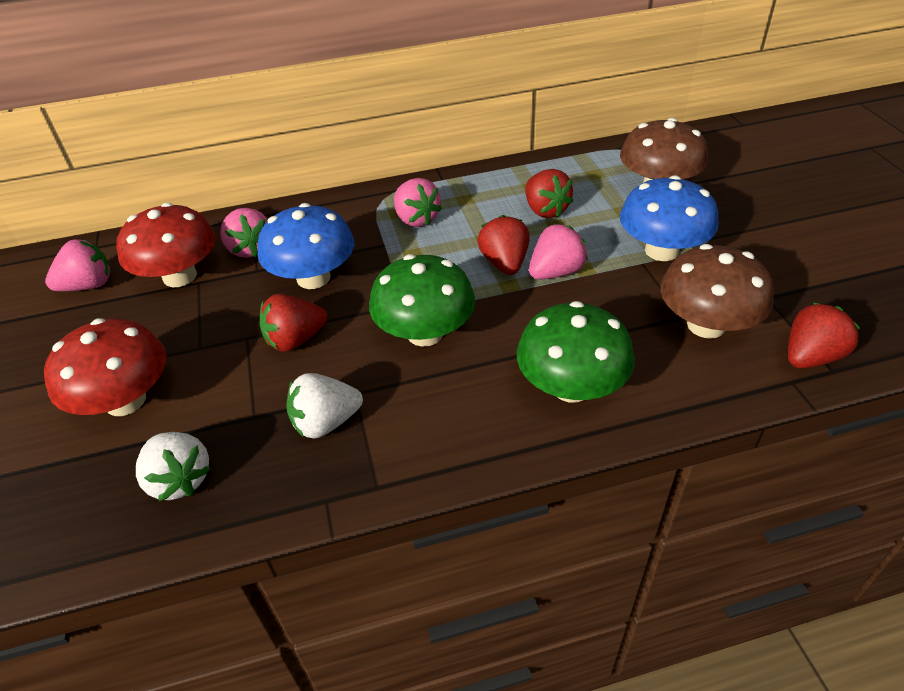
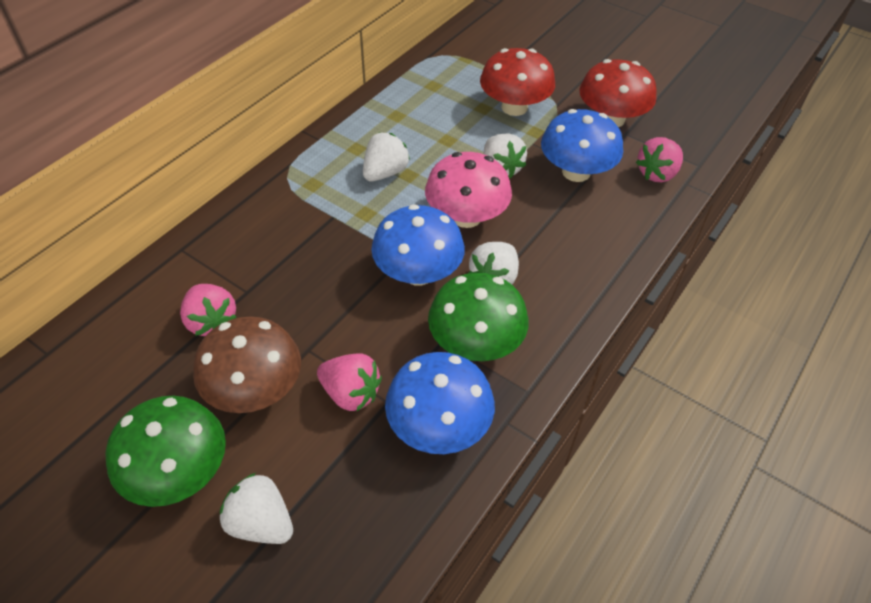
blue mushroom: 2 -> 3
brown mushroom: 2 -> 1
pink mushroom: 0 -> 1
pink strawberry: 4 -> 3
red strawberry: 4 -> 0
white strawberry: 2 -> 4

